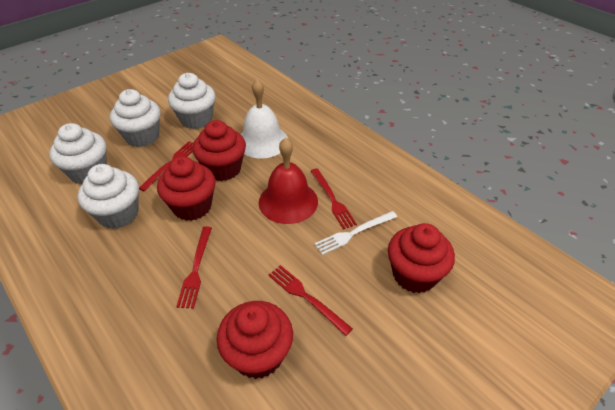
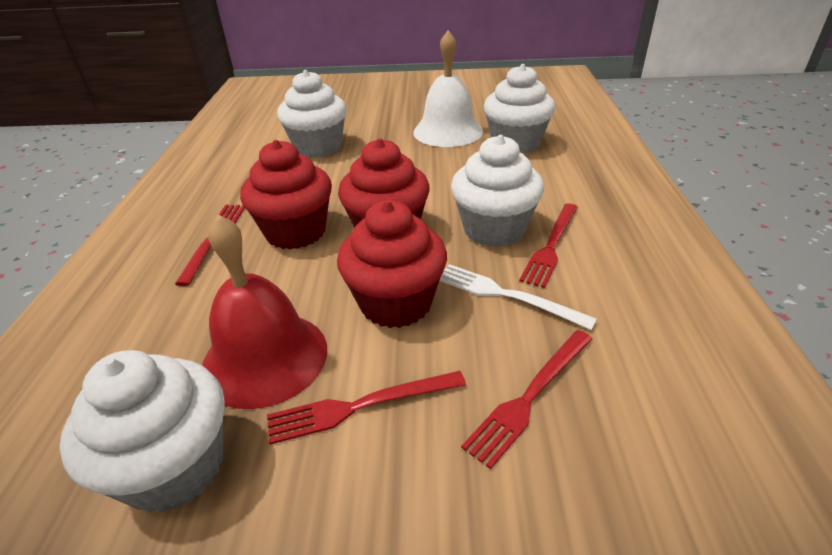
red cupcake: 4 -> 3

